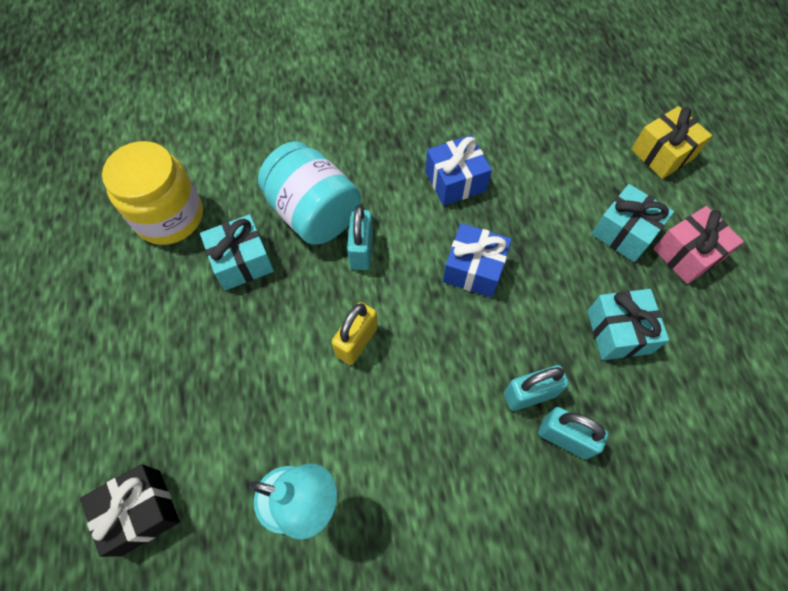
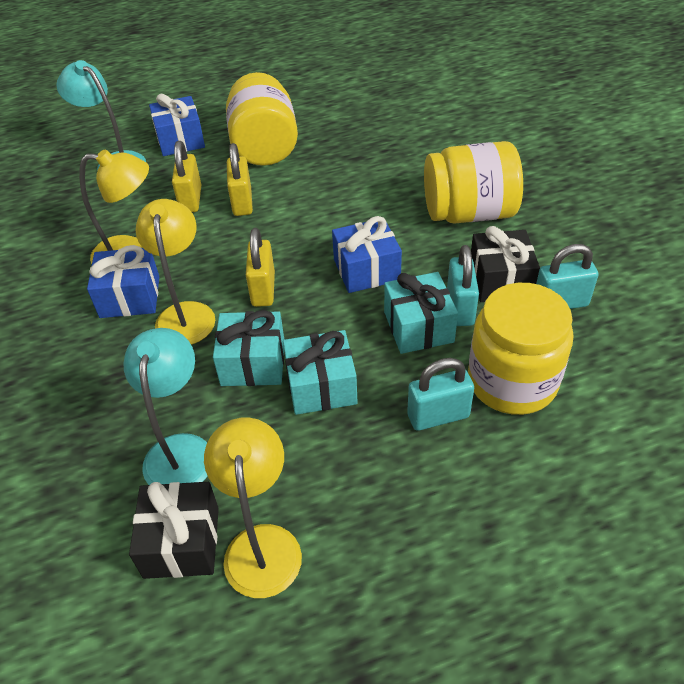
black gift: 1 -> 2
blue gift: 2 -> 3
pink gift: 1 -> 0
turquoise jar: 1 -> 0
turquoise lamp: 1 -> 2
yellow gift: 1 -> 0
yellow jar: 1 -> 3
yellow lamp: 0 -> 3
yellow padlock: 1 -> 3

